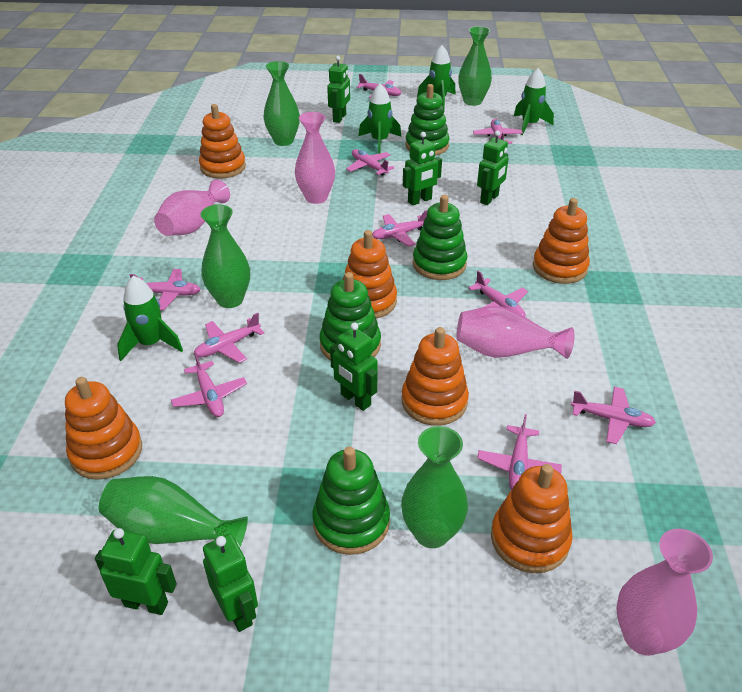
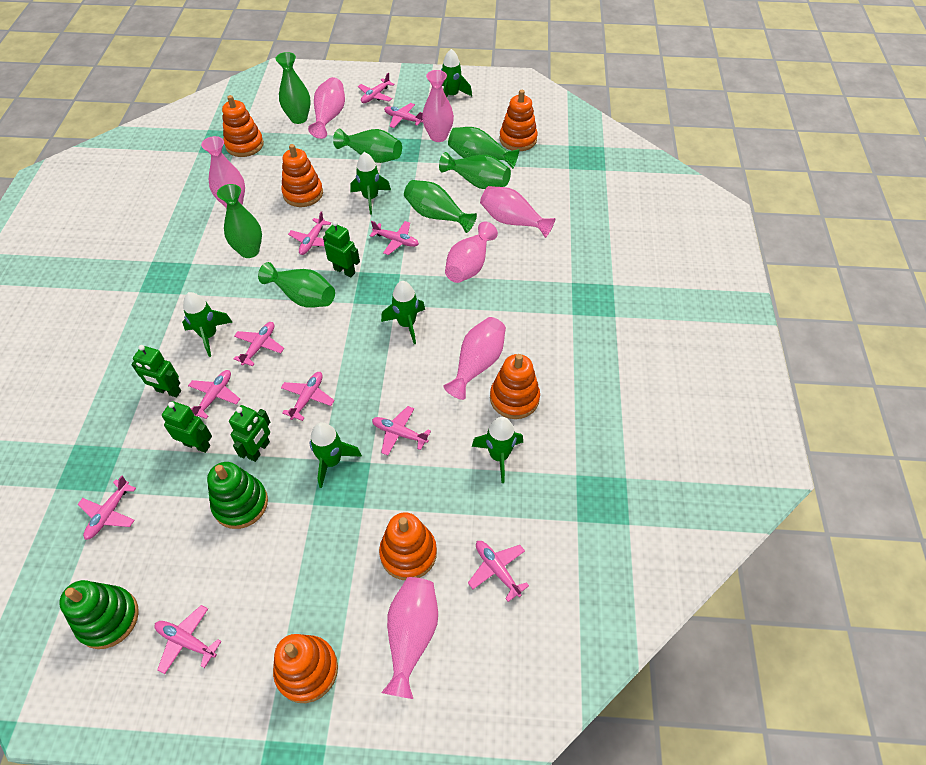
green robot: 6 -> 4
green rocket: 4 -> 6
green stacking toy: 4 -> 2
green vase: 5 -> 7
pink plane: 10 -> 11
pink vase: 4 -> 7

